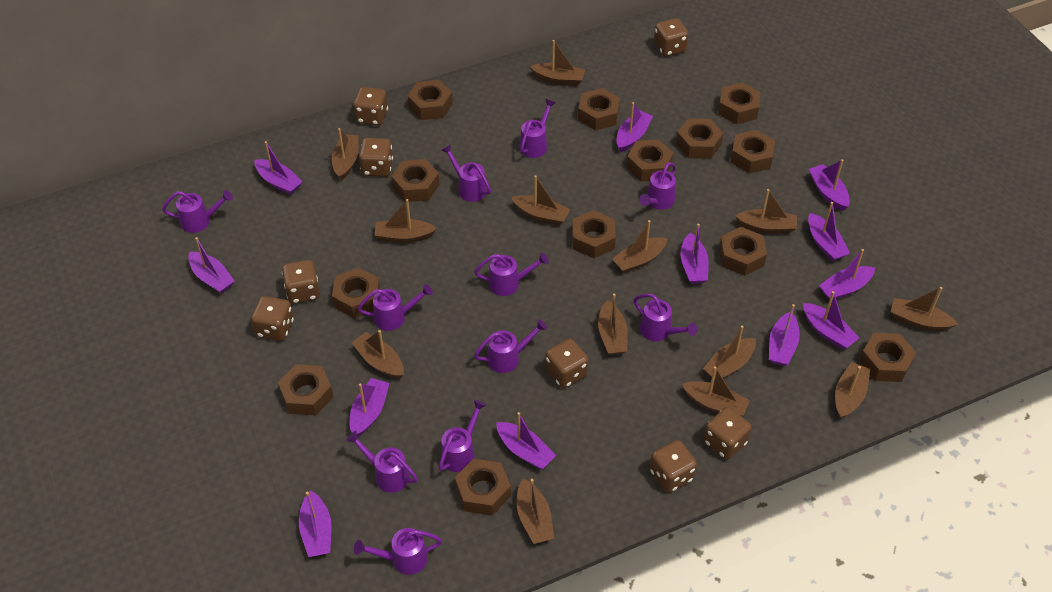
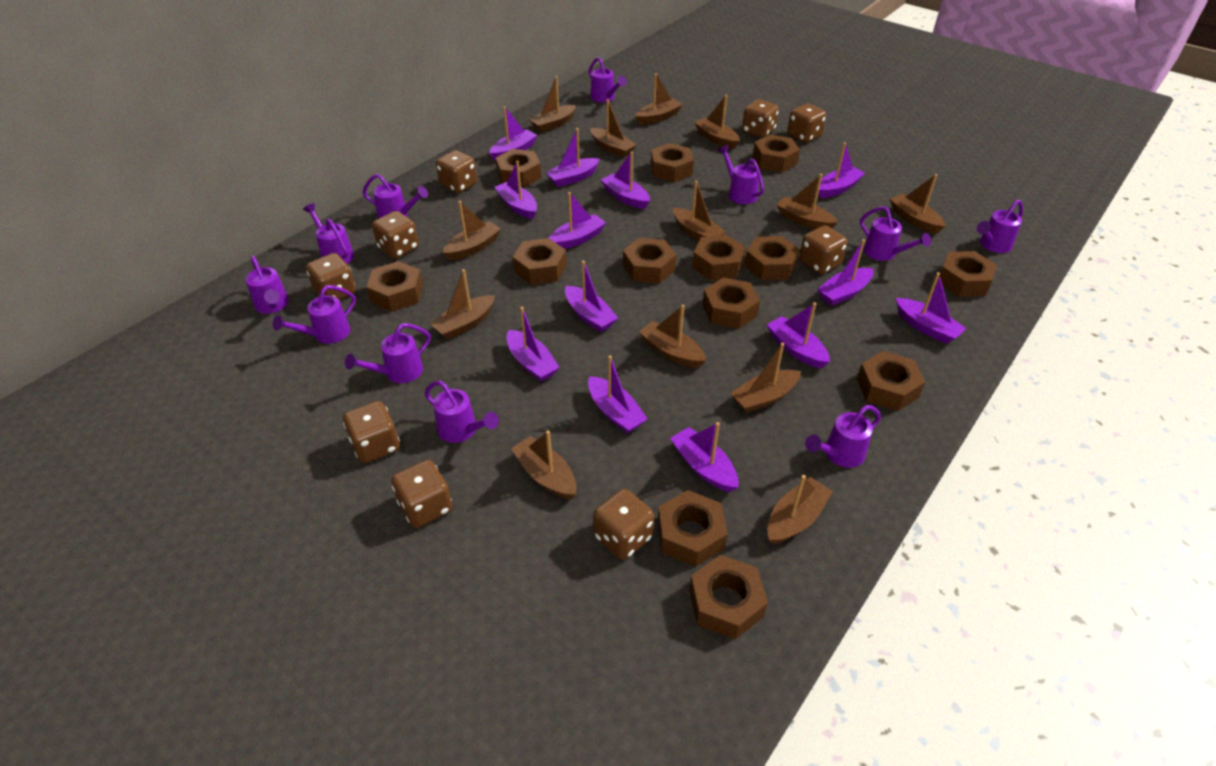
brown dice: 8 -> 9
purple boat: 12 -> 13

